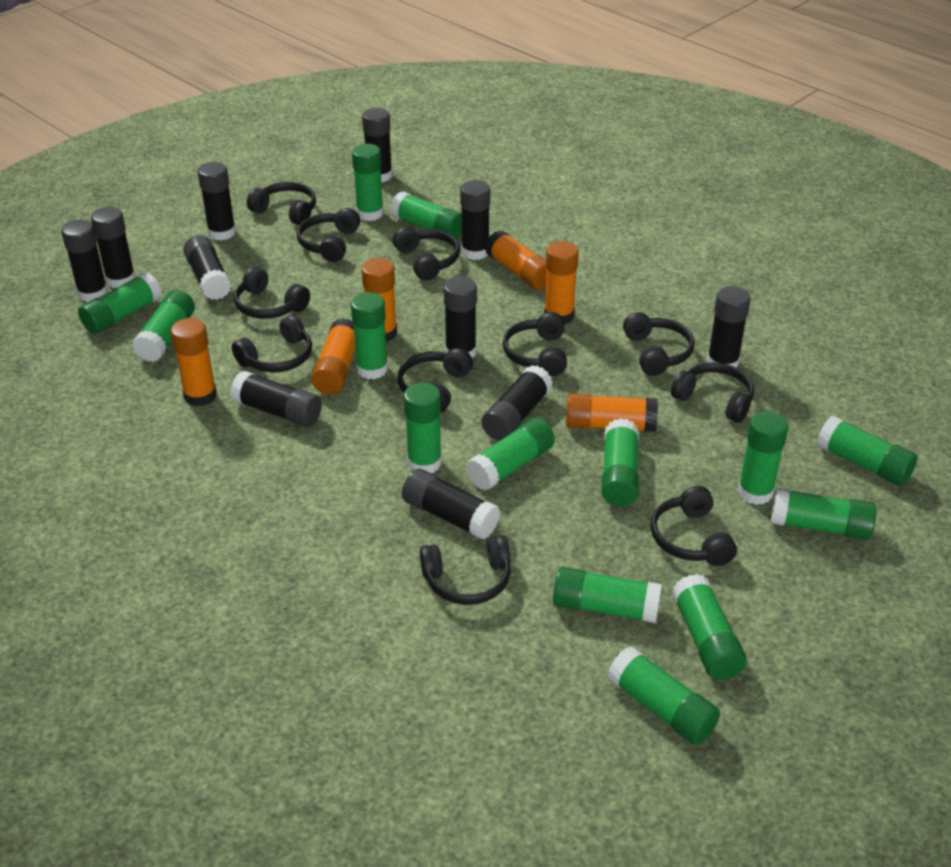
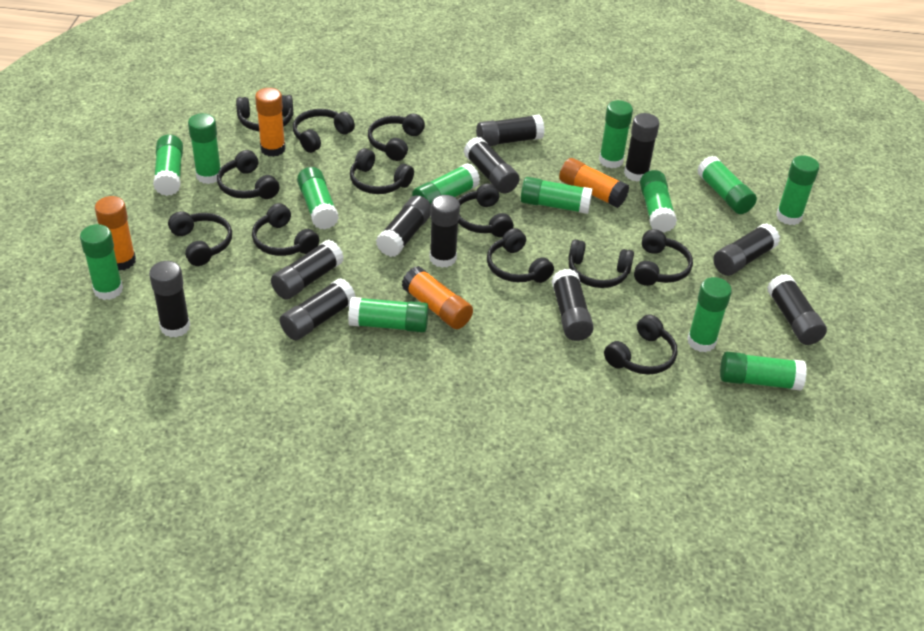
black headphones: 11 -> 12
green glue stick: 14 -> 13
orange glue stick: 6 -> 4

